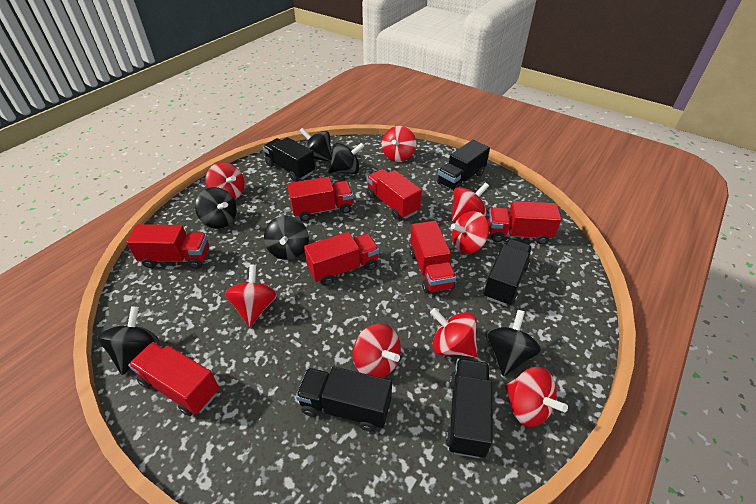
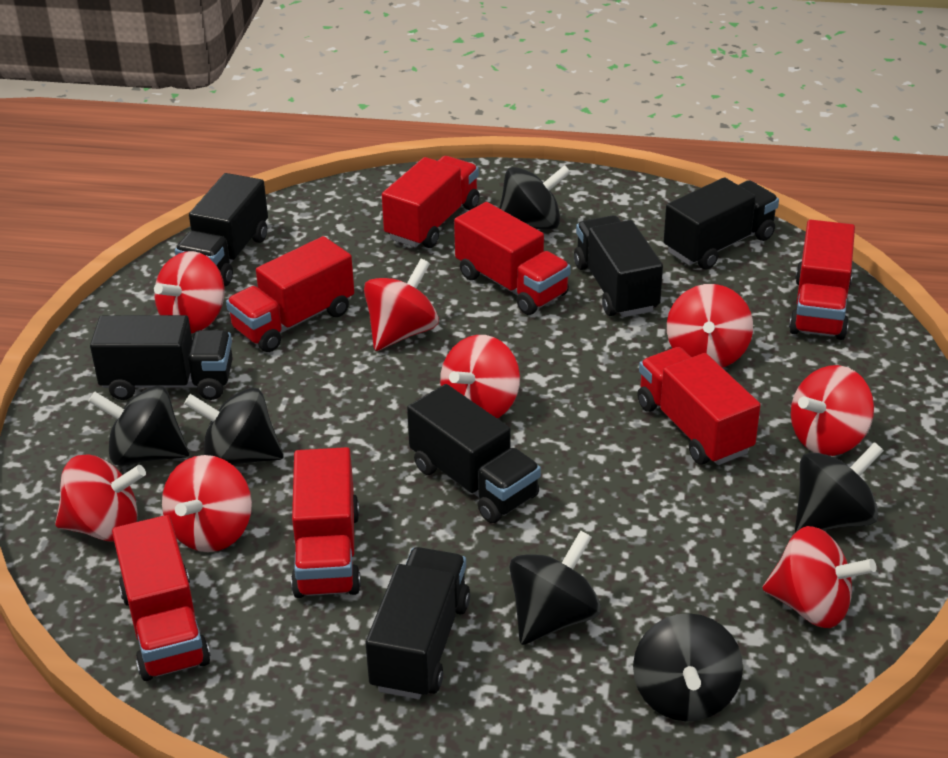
black truck: 5 -> 6

